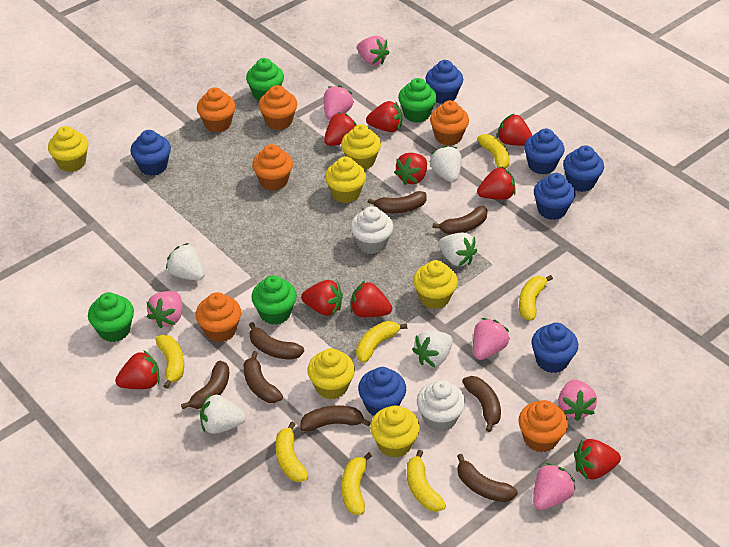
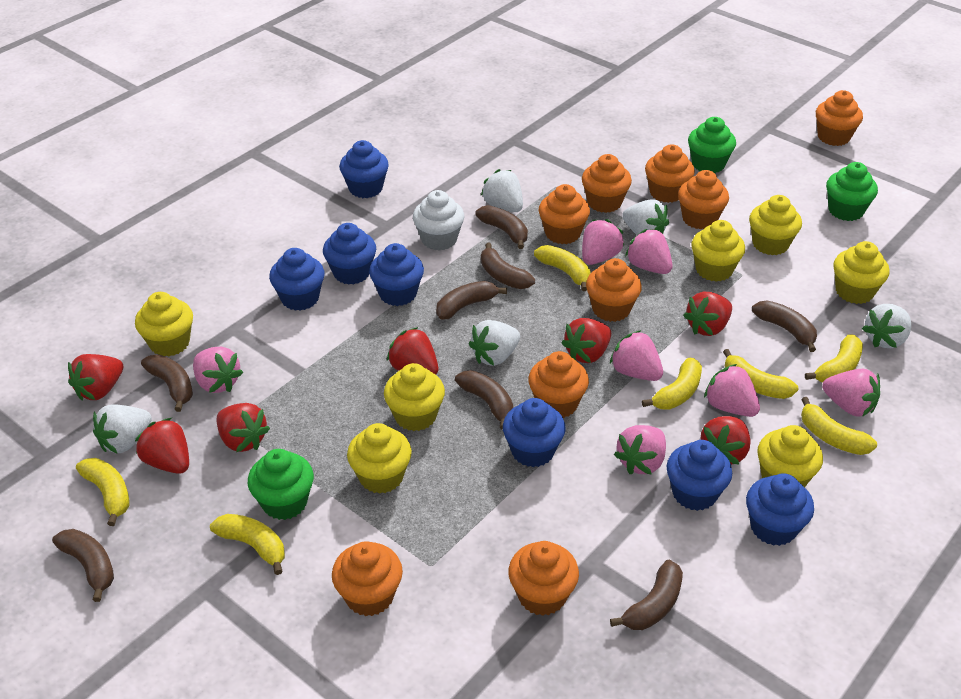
green cupcake: 4 -> 3
orange cupcake: 6 -> 9
pink strawberry: 6 -> 7
red strawberry: 9 -> 7
white cupcake: 2 -> 1
yellow cupcake: 6 -> 7

